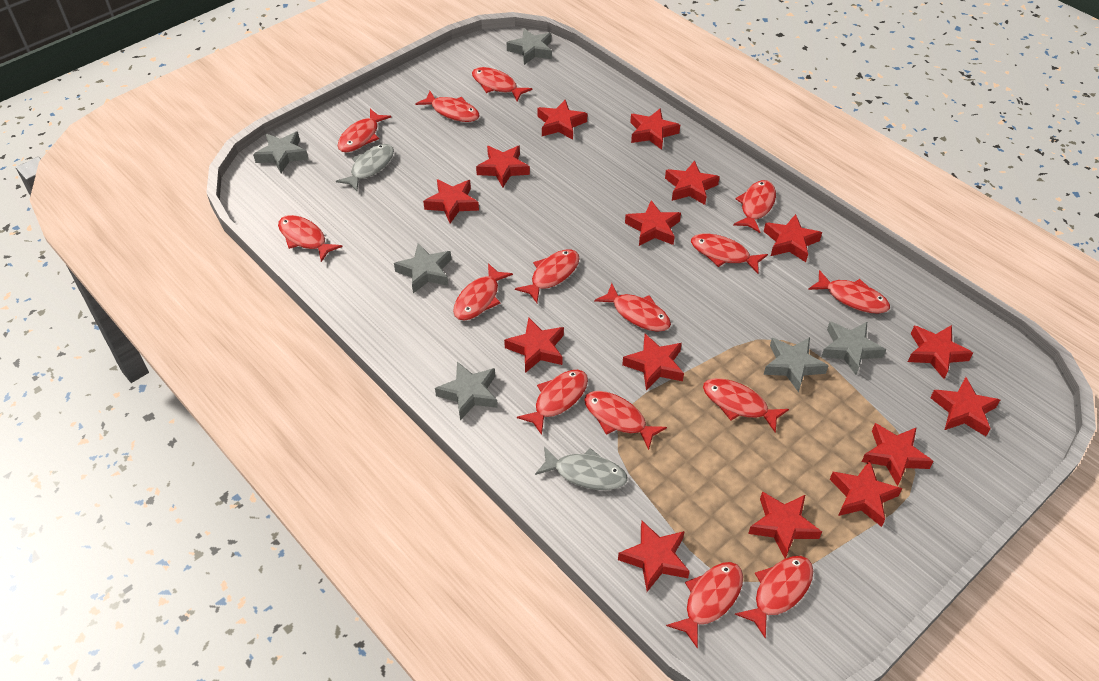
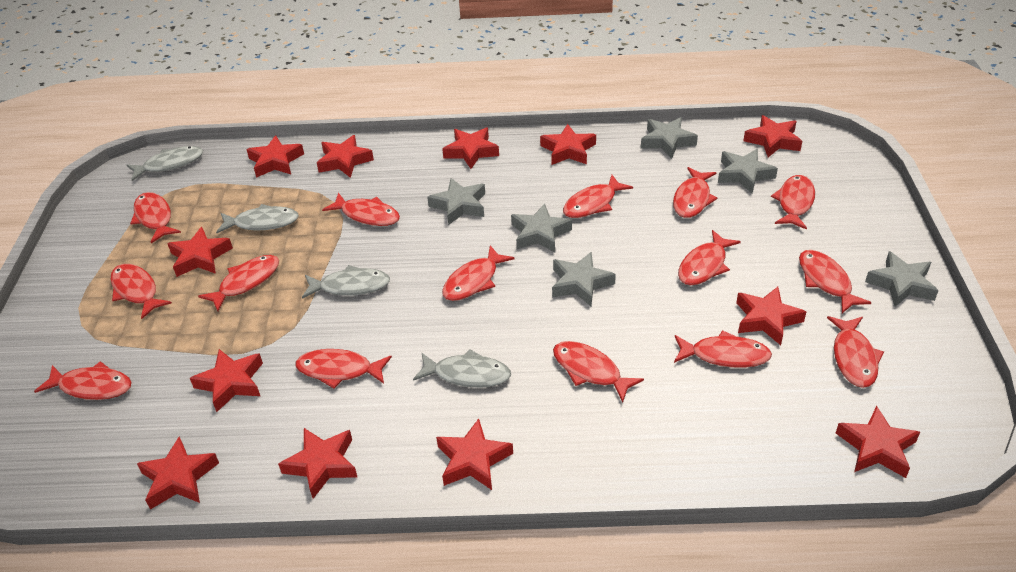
grey fish: 2 -> 4
red star: 15 -> 12

